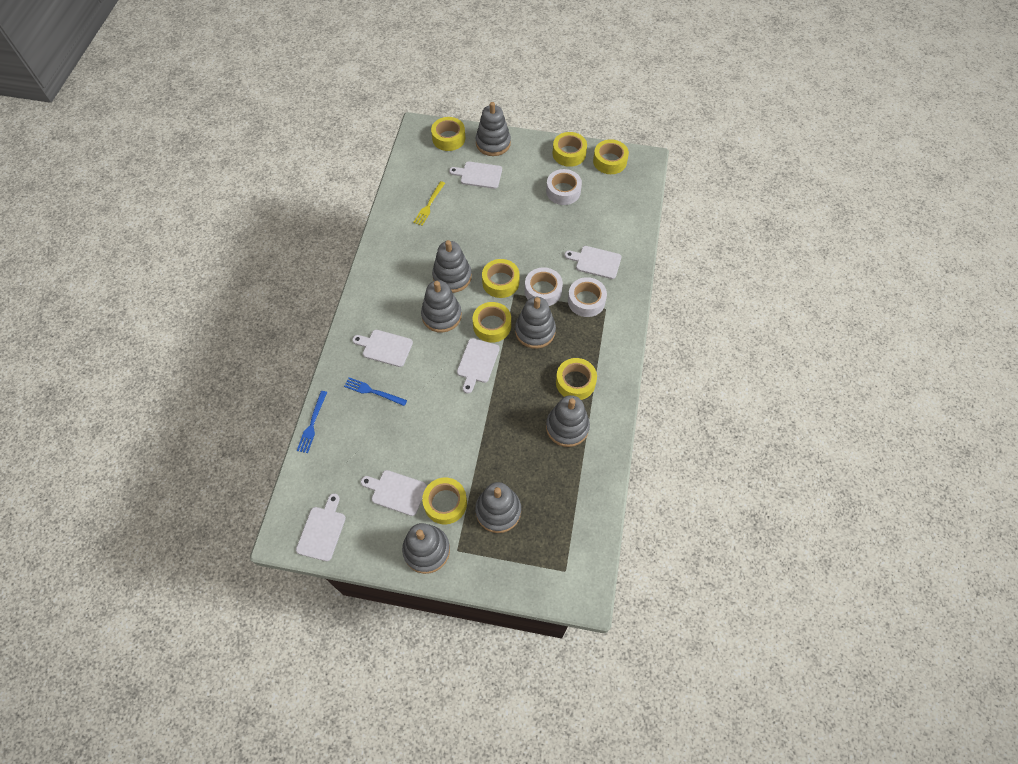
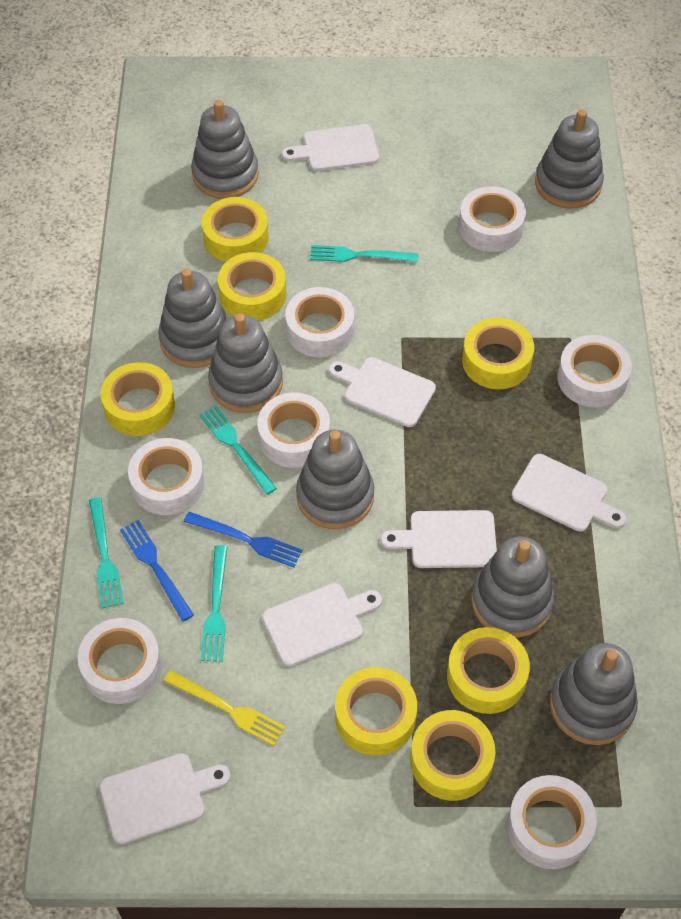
turquoise fork: 0 -> 4
white tape: 3 -> 7

